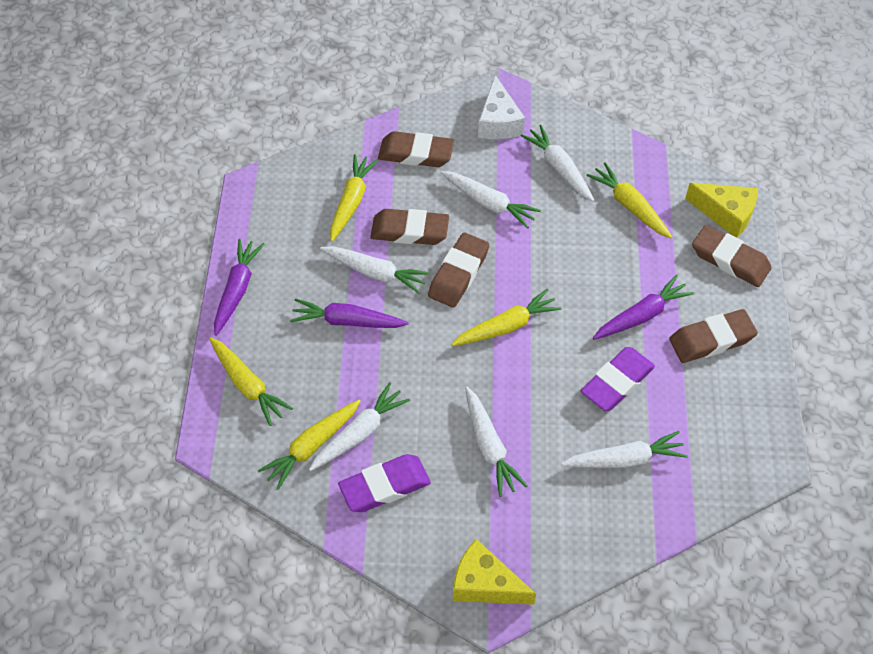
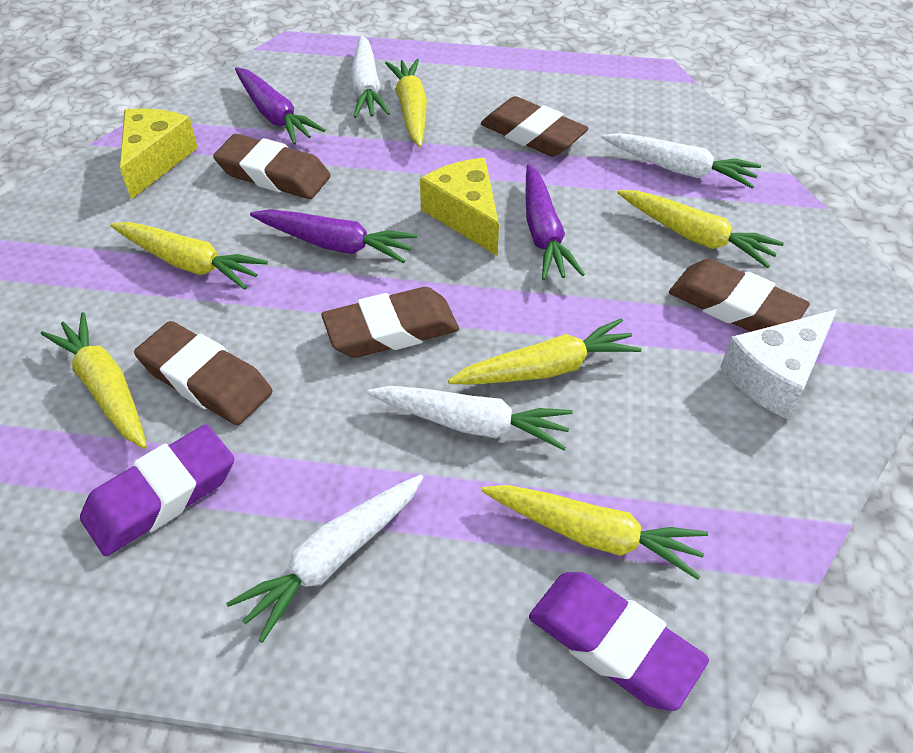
white carrot: 6 -> 4
yellow carrot: 5 -> 6

